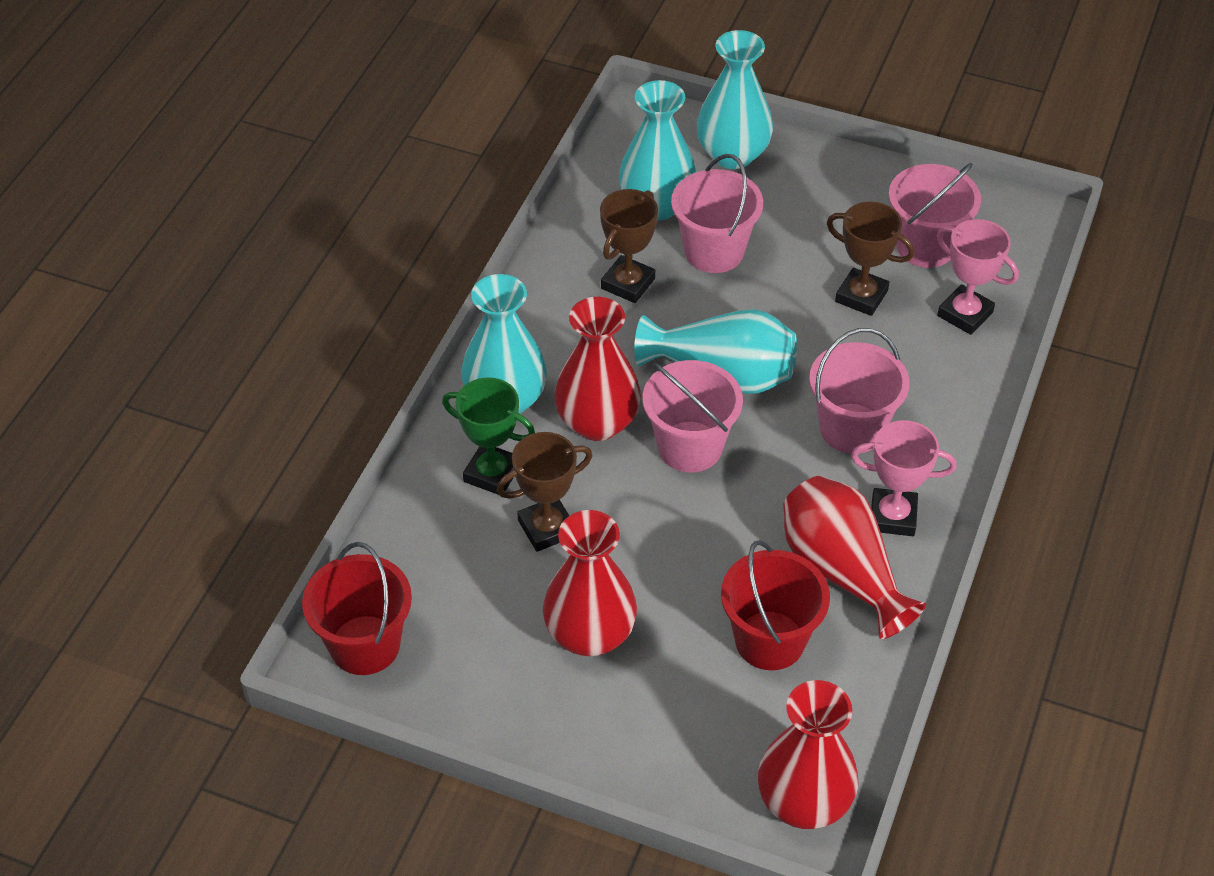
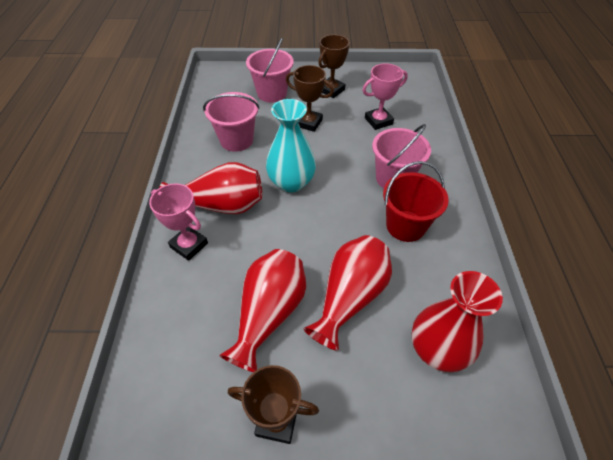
green trophy: 1 -> 0
pink bucket: 4 -> 3
red bucket: 2 -> 1
turquoise vase: 4 -> 1

